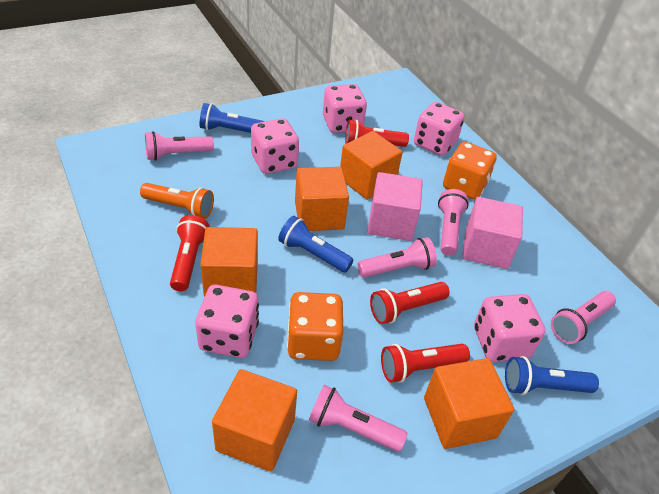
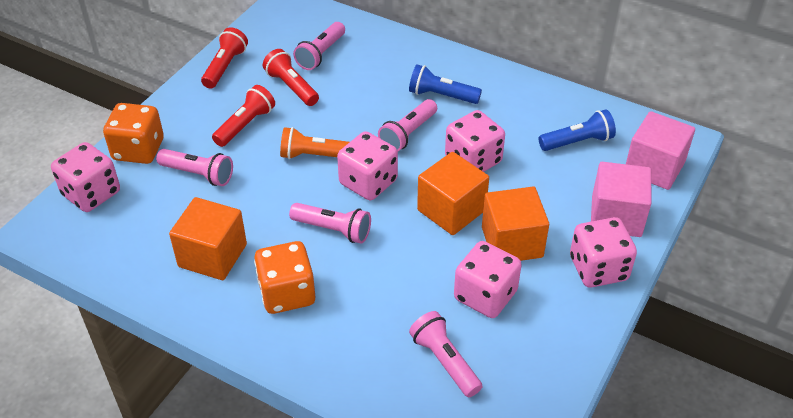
blue flashlight: 3 -> 2
orange cube: 5 -> 3
red flashlight: 4 -> 3

